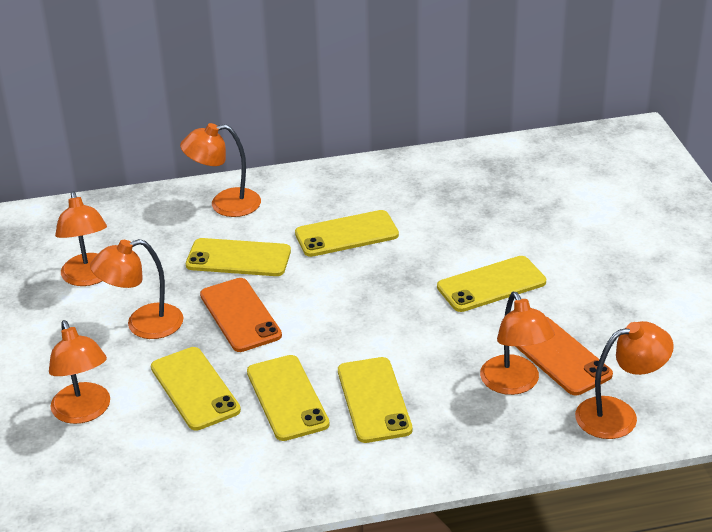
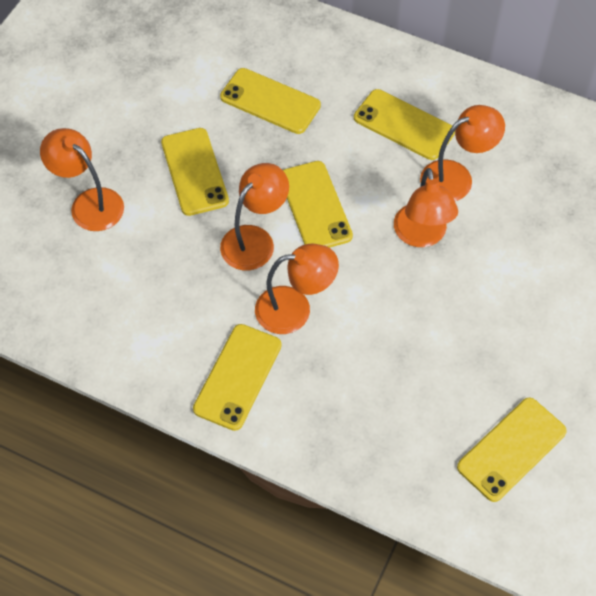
orange lamp: 6 -> 5
orange phone: 2 -> 0

